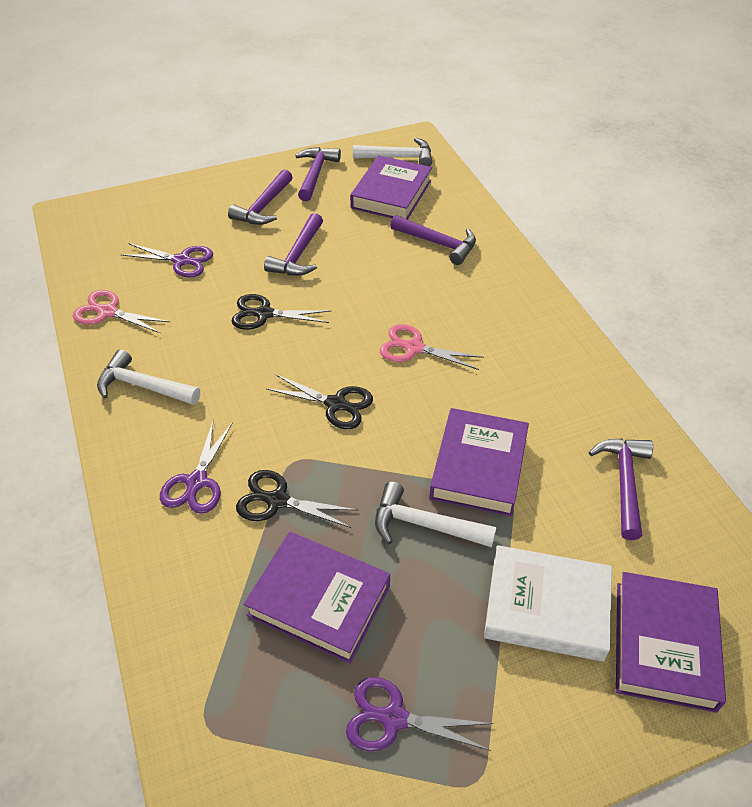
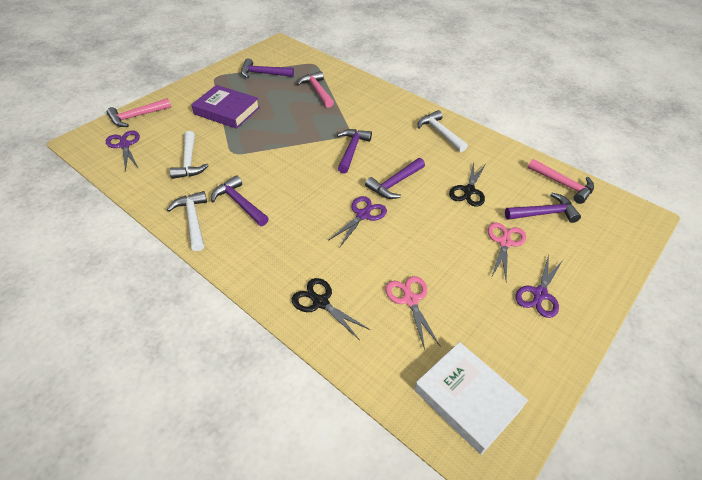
black scissors: 3 -> 2
pink hammer: 0 -> 3
purple book: 4 -> 1

